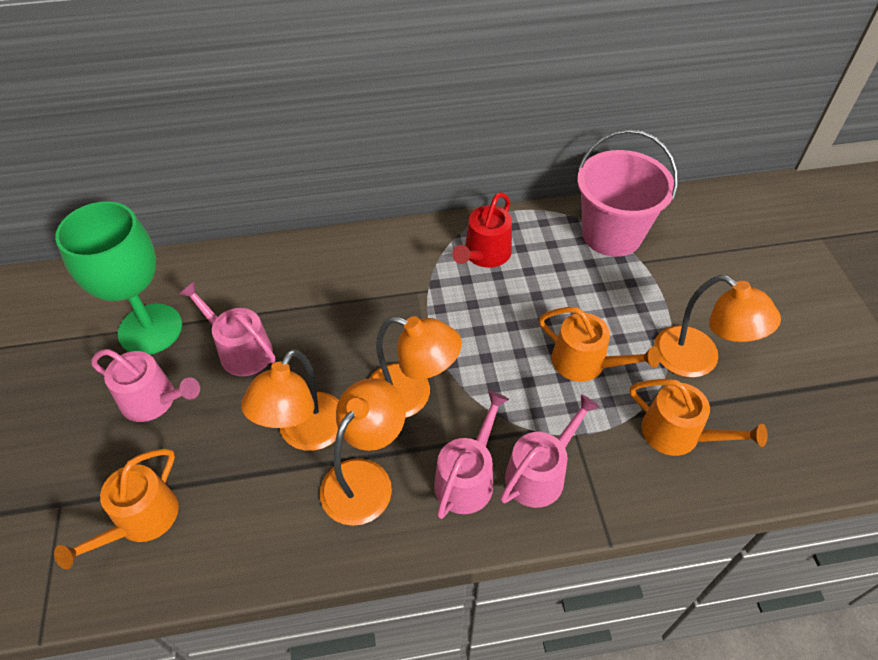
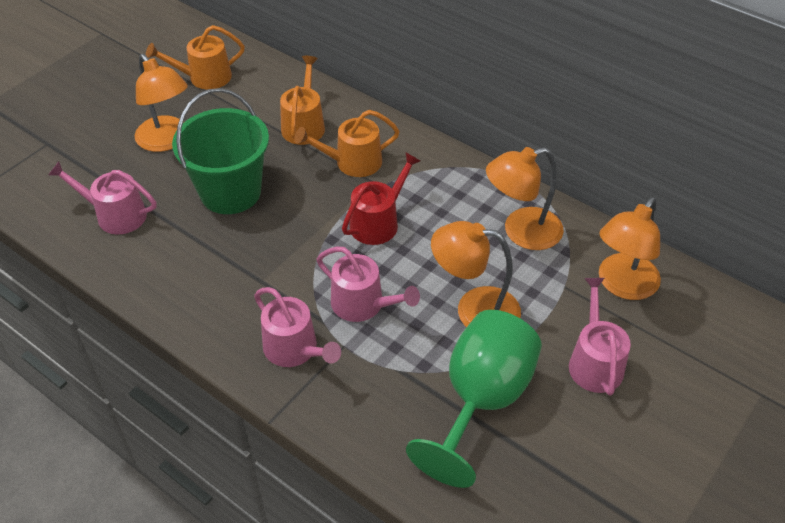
green bucket: 0 -> 1
pink bucket: 1 -> 0

